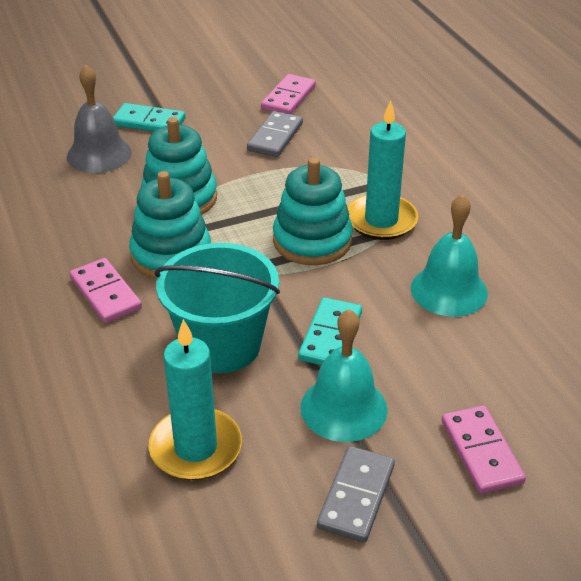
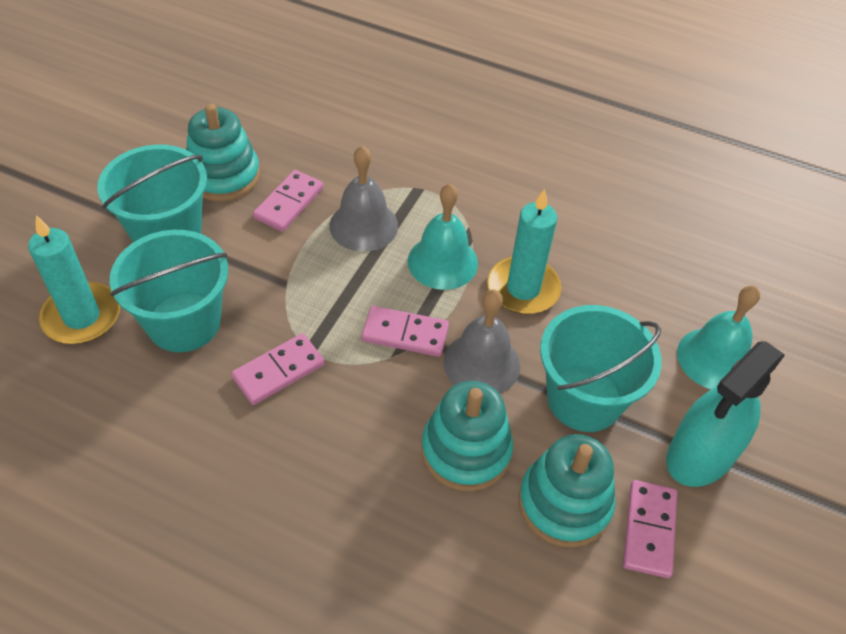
grey bell: 1 -> 2
grey domino: 2 -> 0
pink domino: 3 -> 4
turquoise bucket: 1 -> 3
turquoise domino: 2 -> 0
turquoise spray bottle: 0 -> 1

